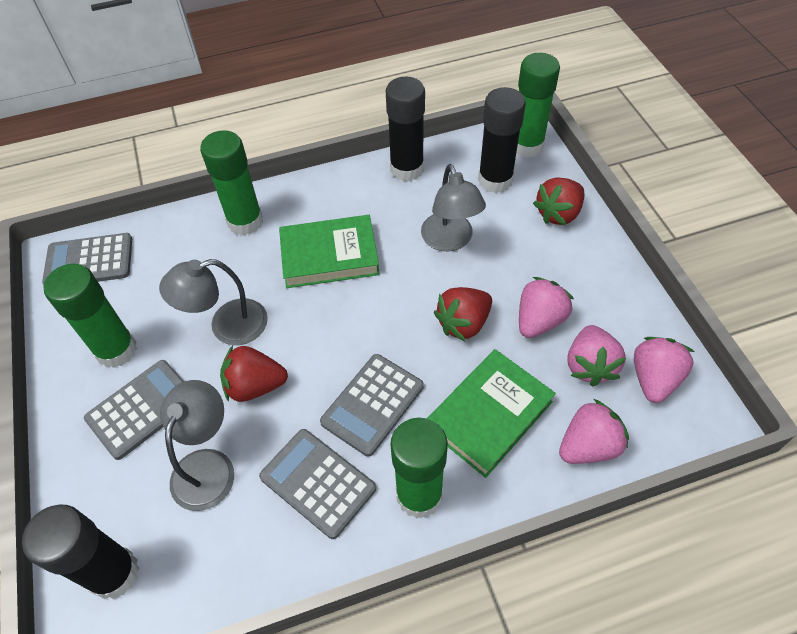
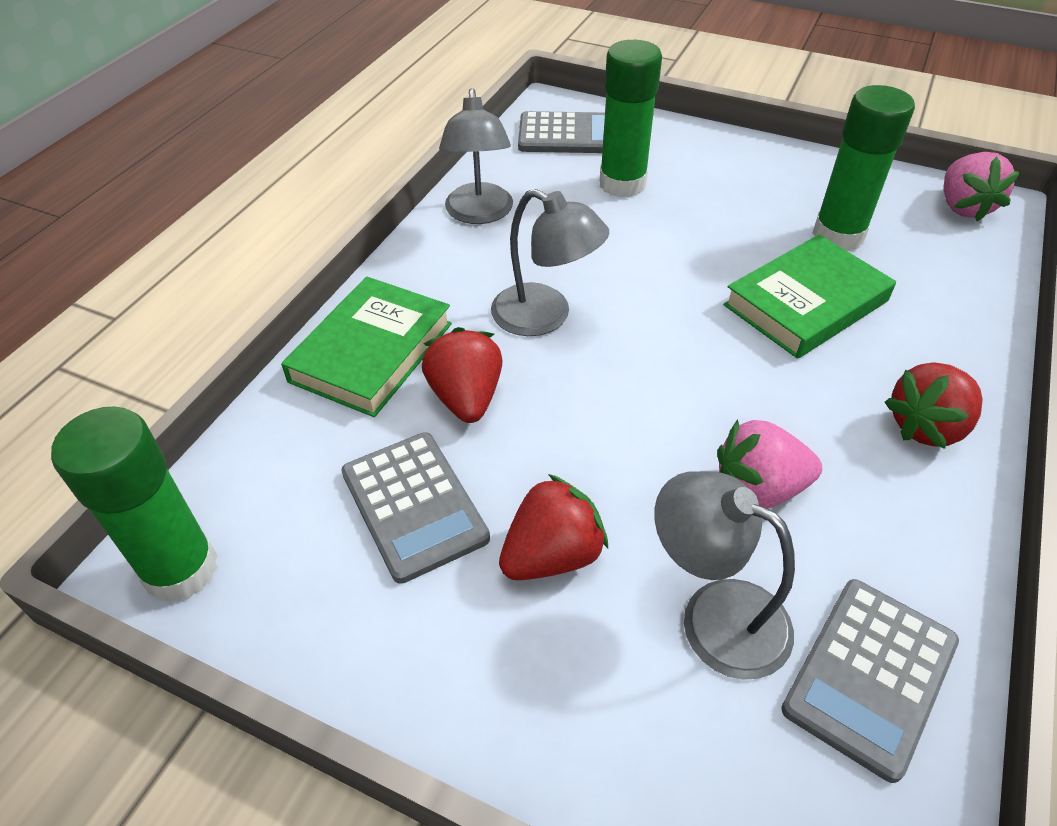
black glue stick: 3 -> 0
green glue stick: 4 -> 3
grey calculator: 4 -> 3
pink strawberry: 4 -> 2

